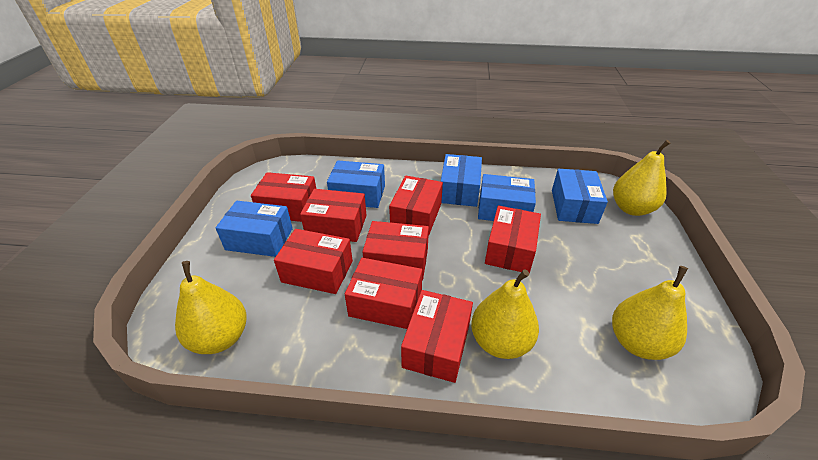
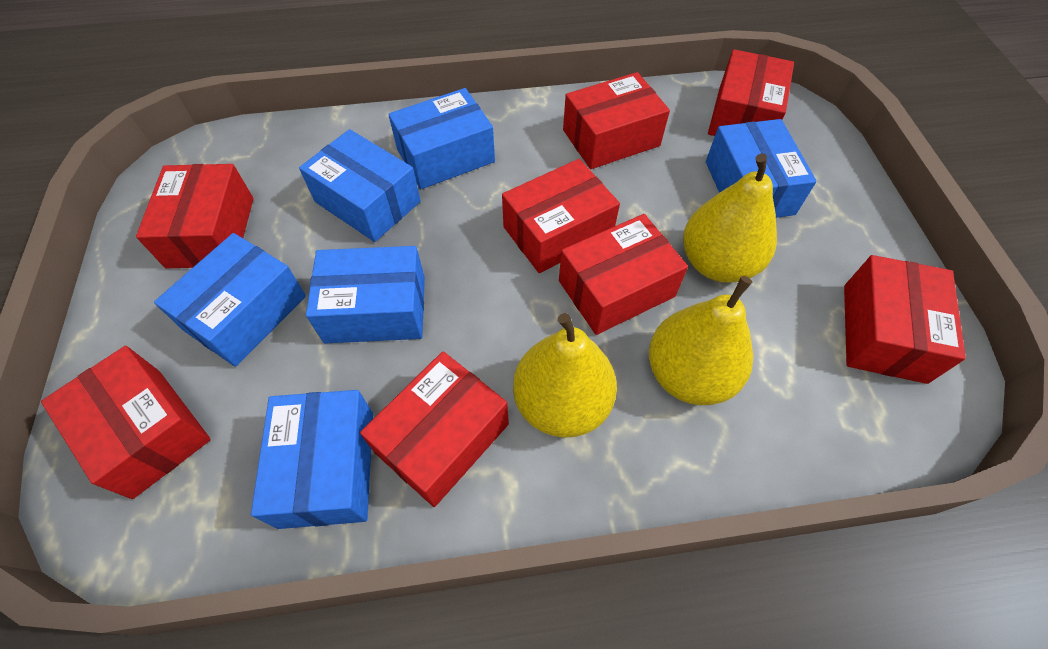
blue box: 5 -> 6
yellow pear: 4 -> 3

